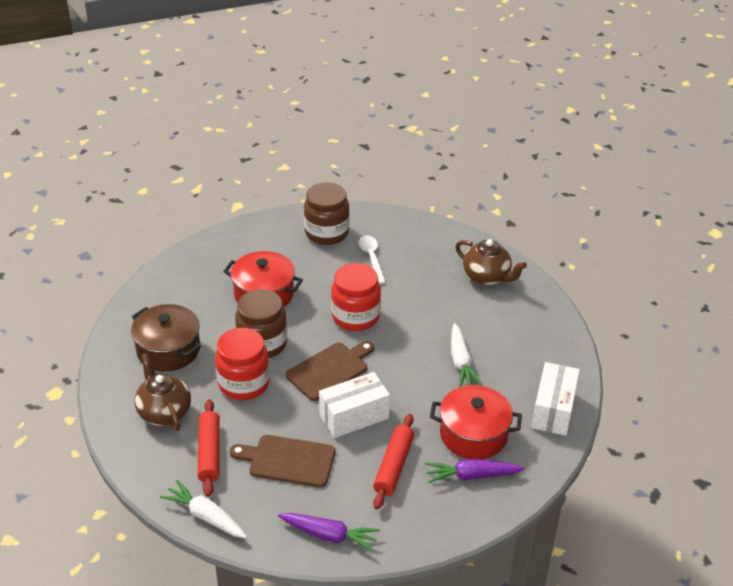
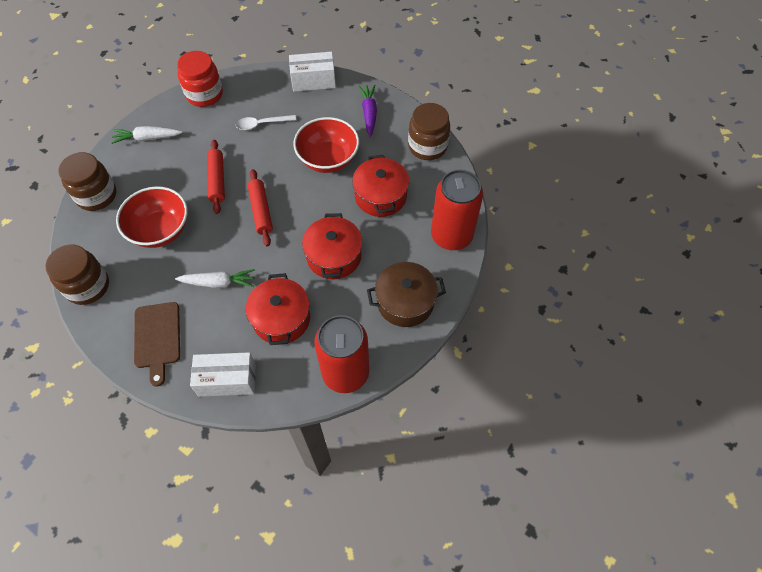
brown cutting board: 2 -> 1
brown jar: 2 -> 3
brown teapot: 2 -> 0
purple carrot: 2 -> 1
red bowl: 0 -> 2
red can: 0 -> 2
red jar: 2 -> 1
red pot: 2 -> 3

